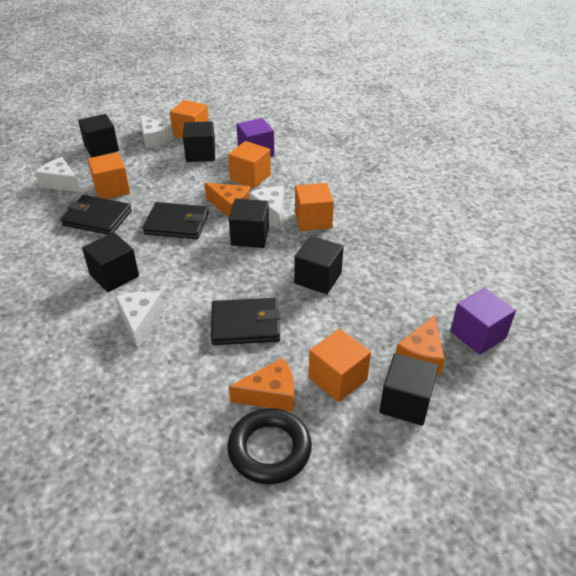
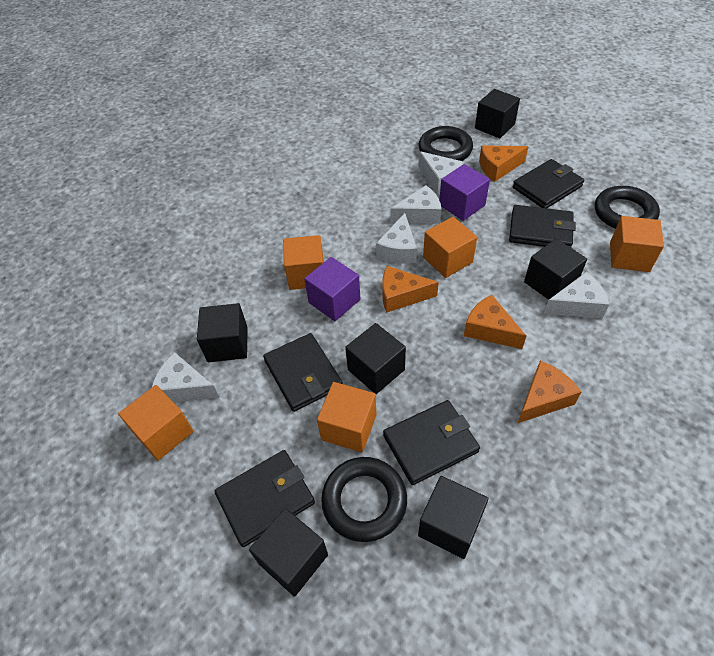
black ring: 1 -> 3
black wallet: 3 -> 5
orange cheese: 3 -> 4
white cheese: 4 -> 5

